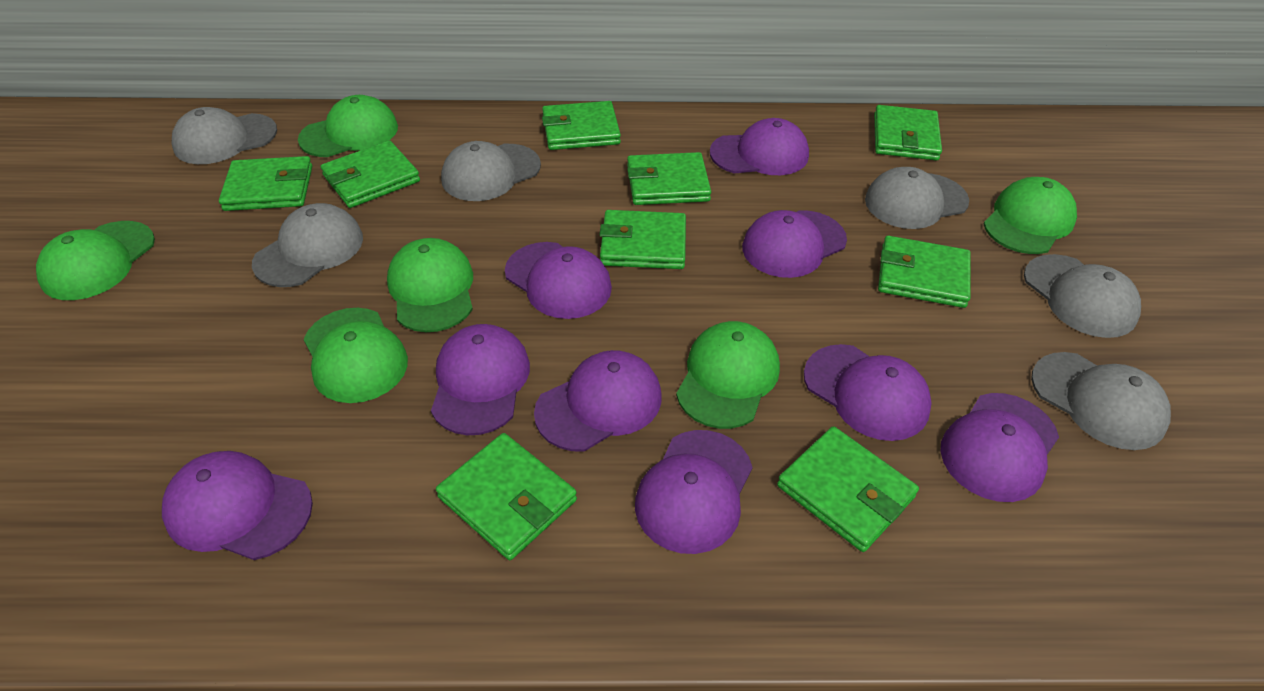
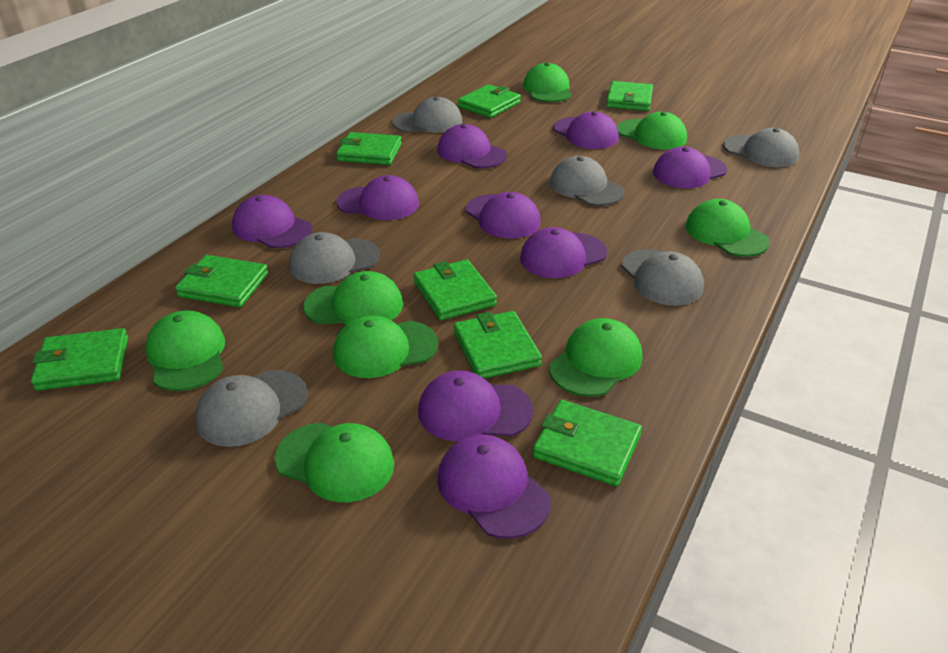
green cap: 6 -> 8
green wallet: 9 -> 8

